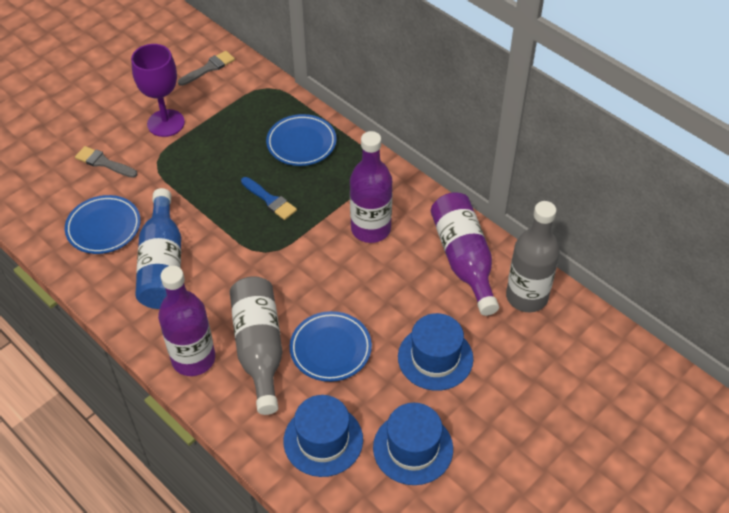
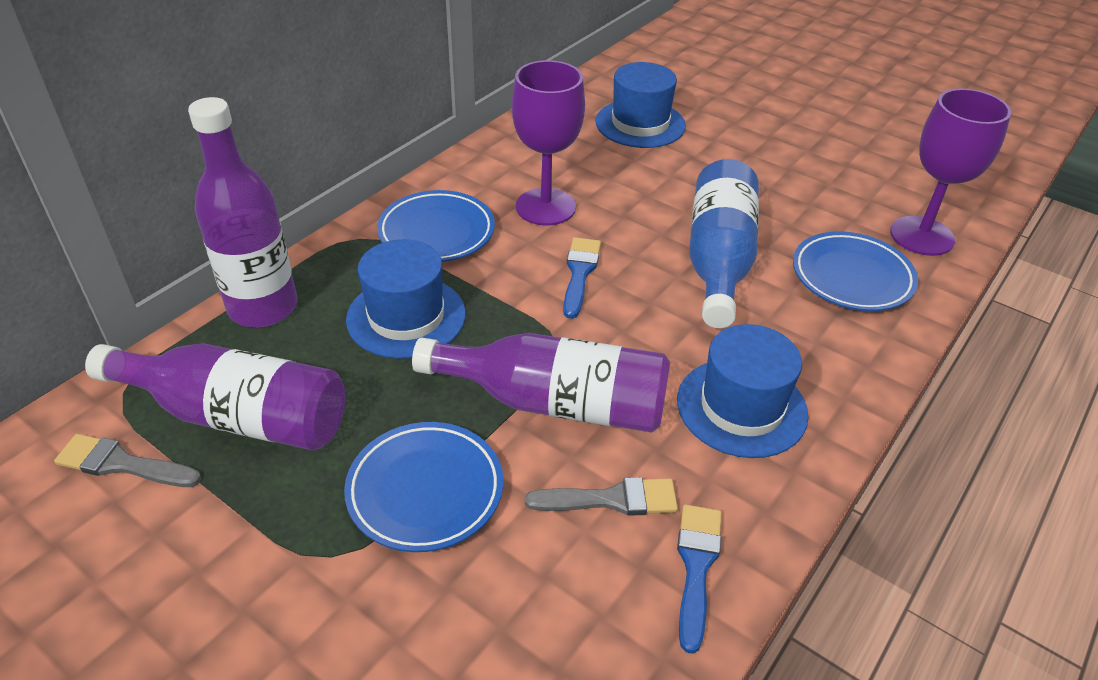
blue brush: 1 -> 2
grey bottle: 2 -> 0
purple goblet: 1 -> 2

